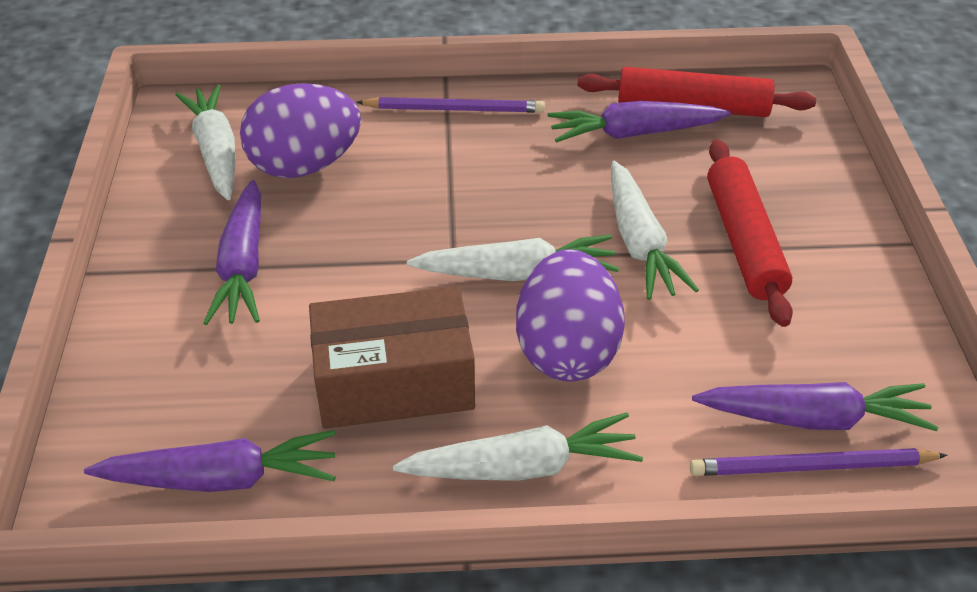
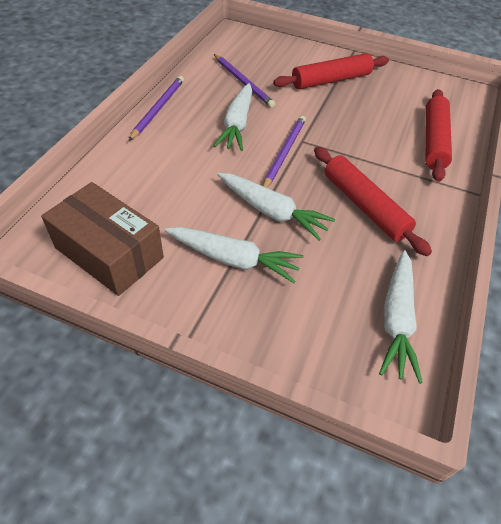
purple carrot: 4 -> 0
purple egg: 2 -> 0
purple pencil: 2 -> 3
red rolling pin: 2 -> 3

